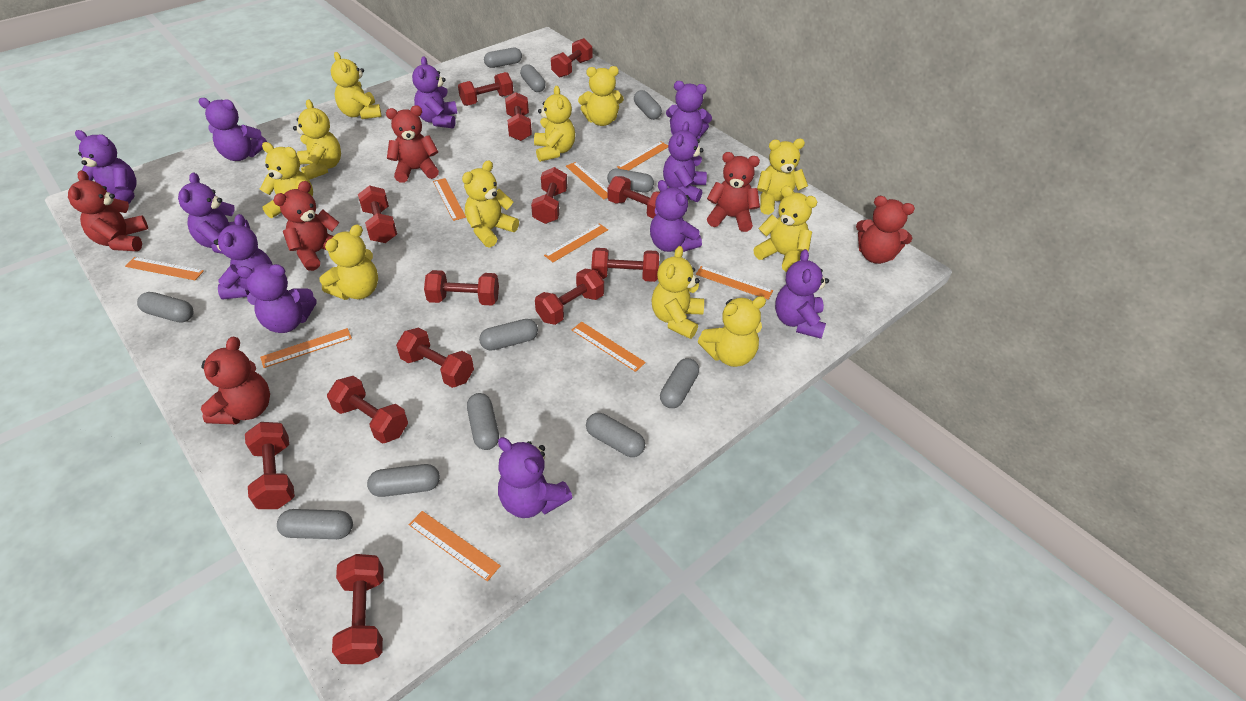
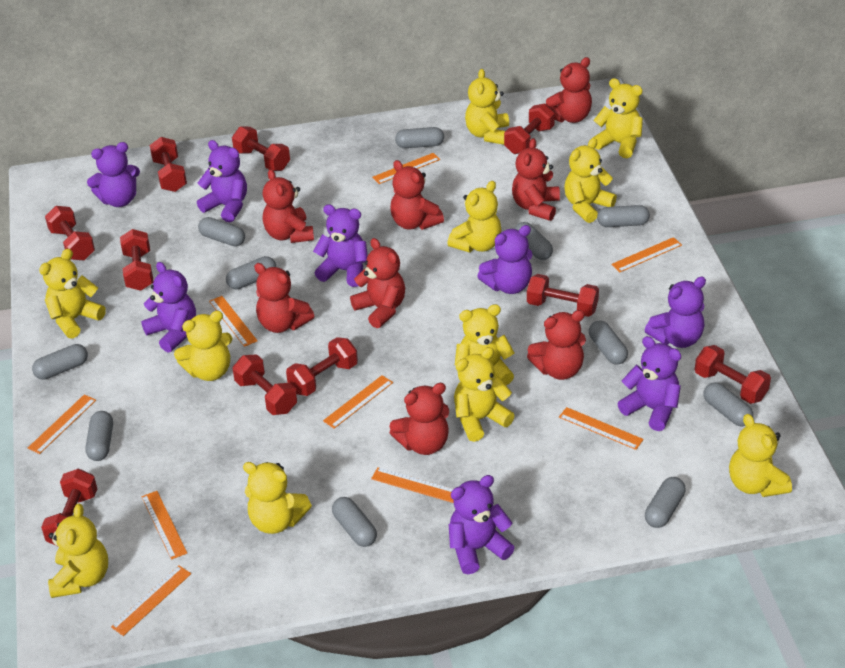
purple teddy bear: 11 -> 8
red dumbbell: 13 -> 10
red teddy bear: 6 -> 8

